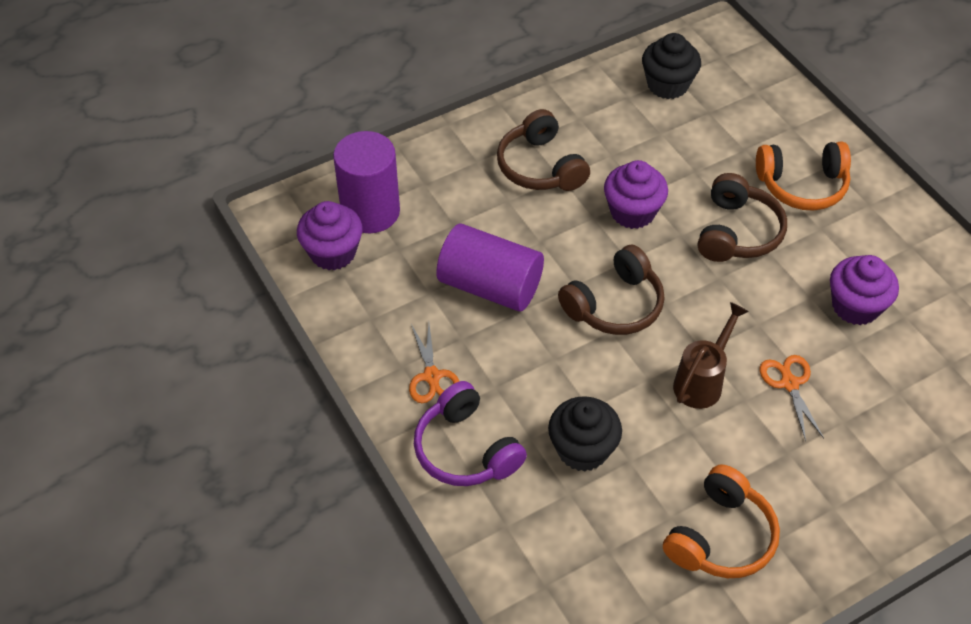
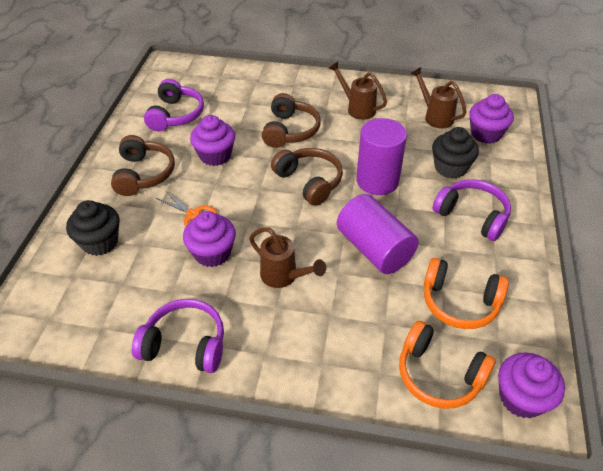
brown watering can: 1 -> 3
orange scissors: 2 -> 1
purple cupcake: 3 -> 4
purple headphones: 1 -> 3

